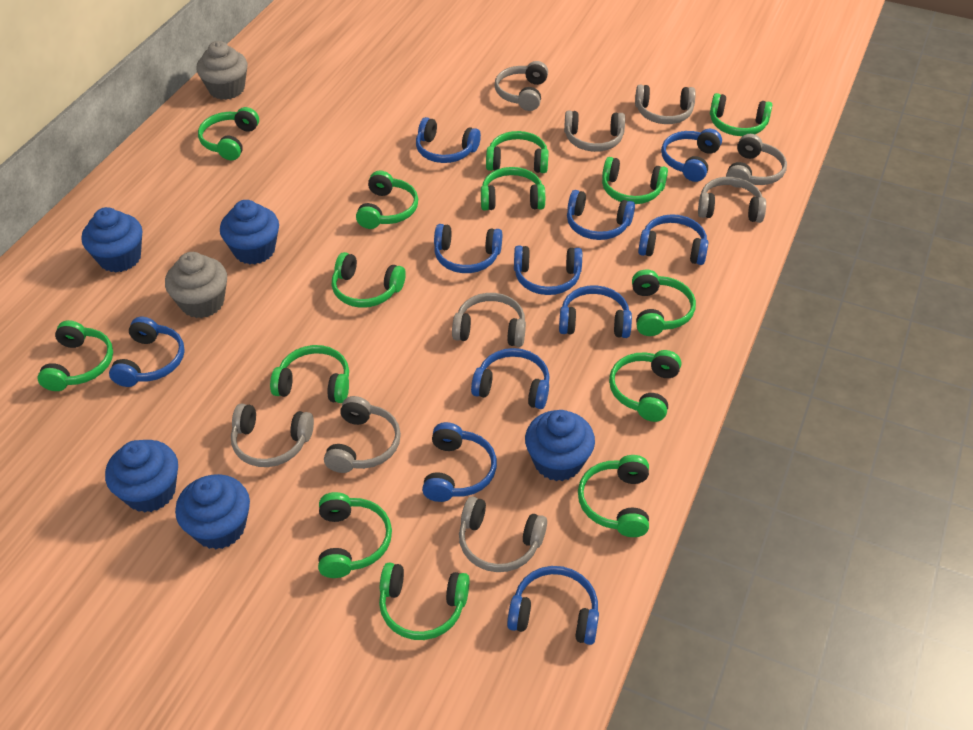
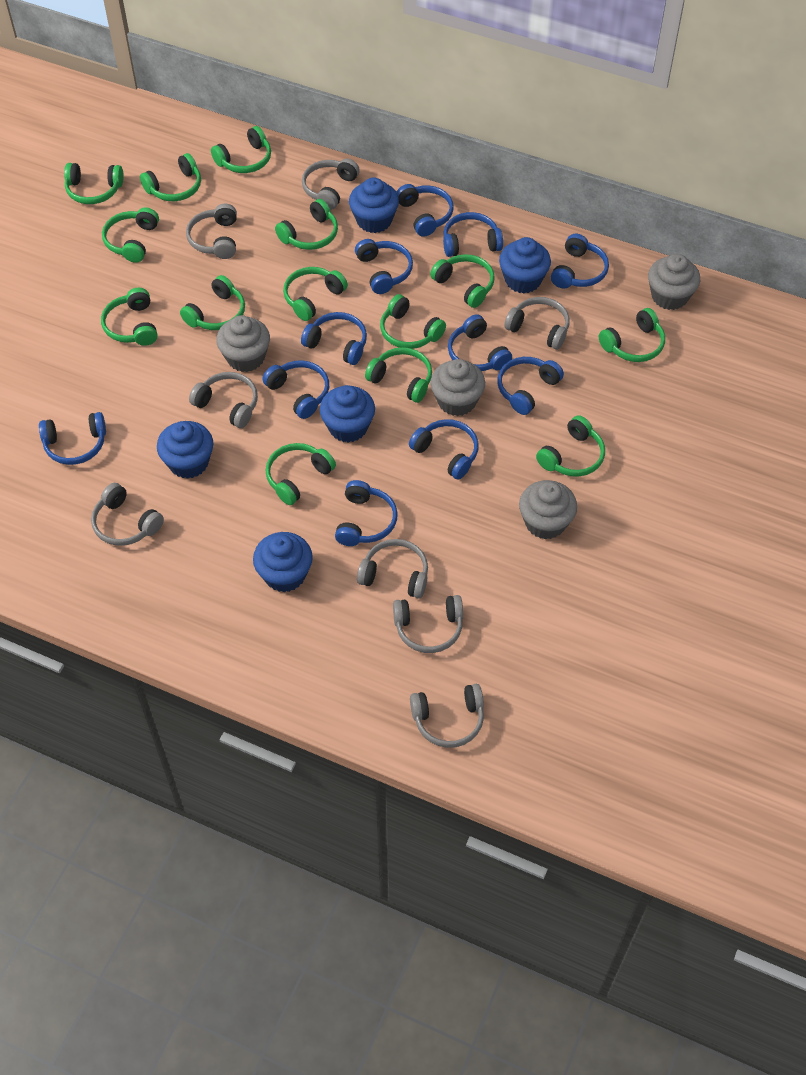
grey cupcake: 2 -> 4
grey headphones: 9 -> 8

